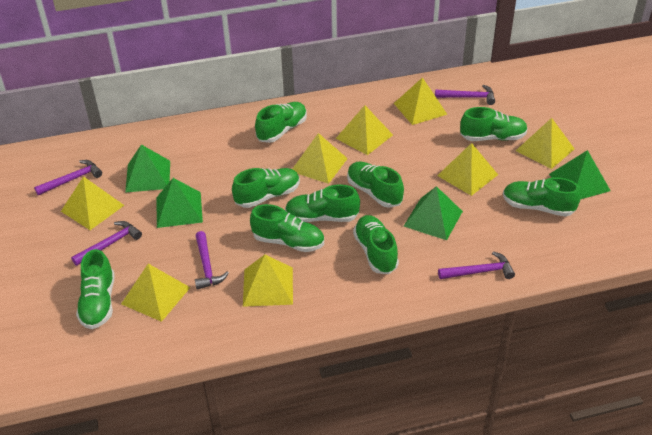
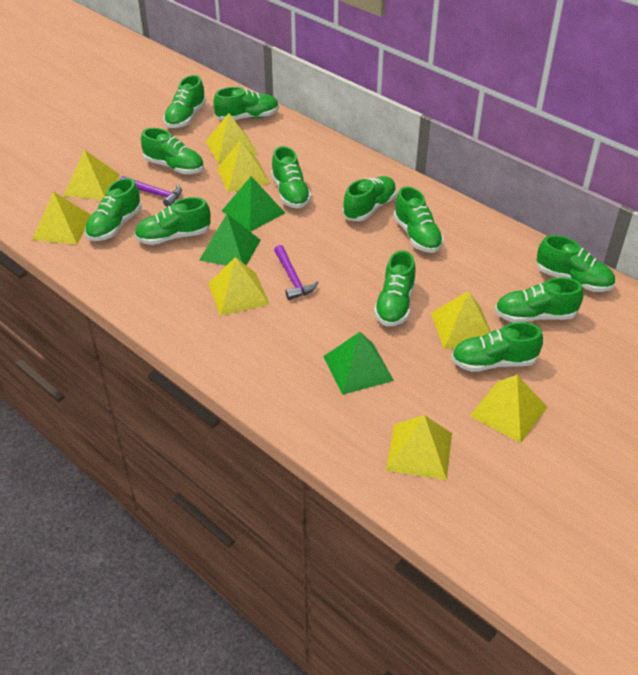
green pyramid: 4 -> 3
green shoe: 9 -> 12
purple hammer: 5 -> 2

